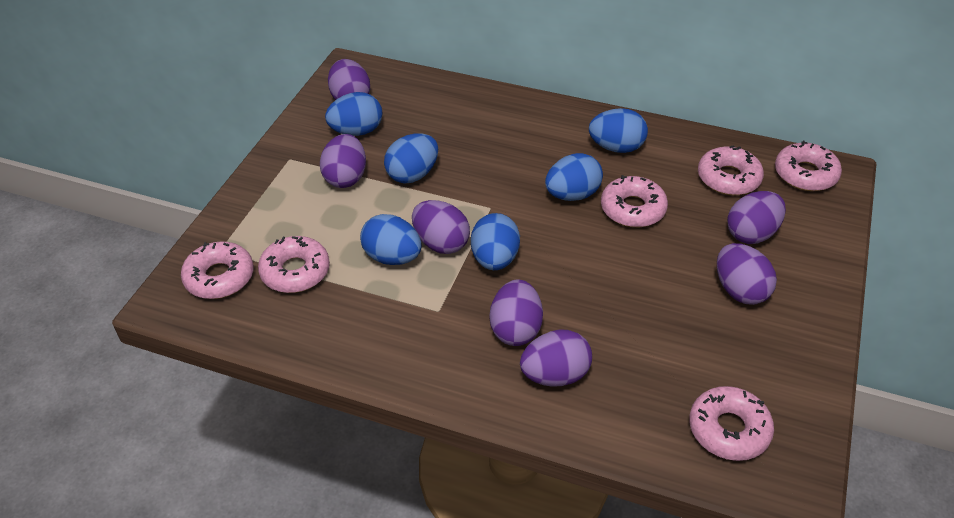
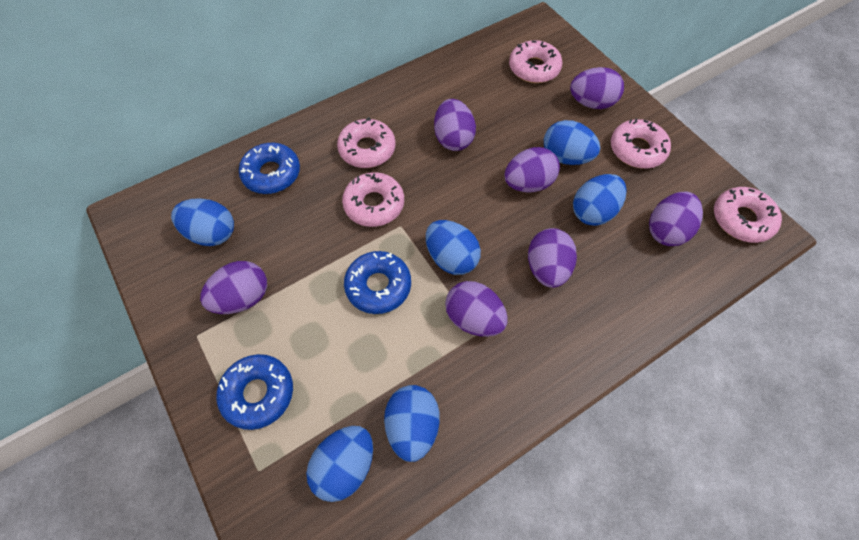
blue donut: 0 -> 3
pink donut: 6 -> 5

